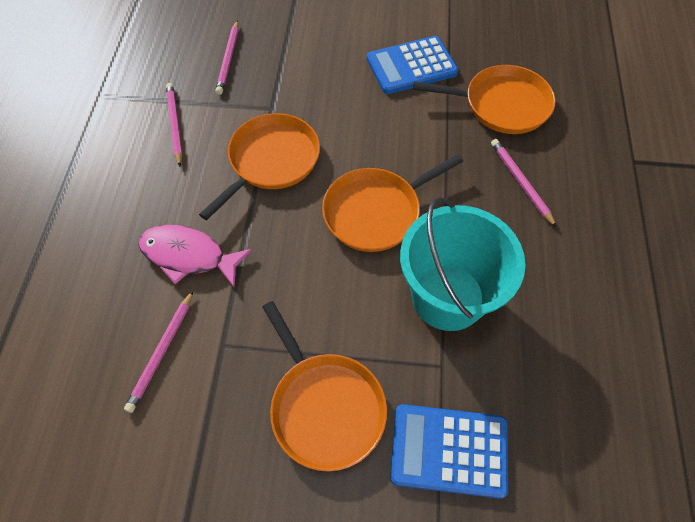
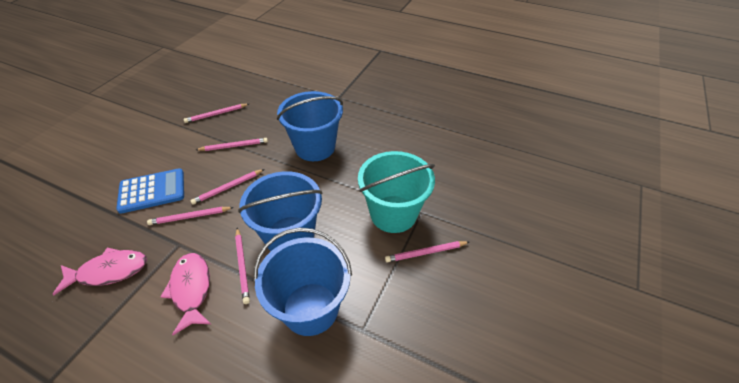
blue bucket: 0 -> 3
blue calculator: 2 -> 1
orange pan: 4 -> 0
pink fish: 1 -> 2
pink pencil: 4 -> 6

